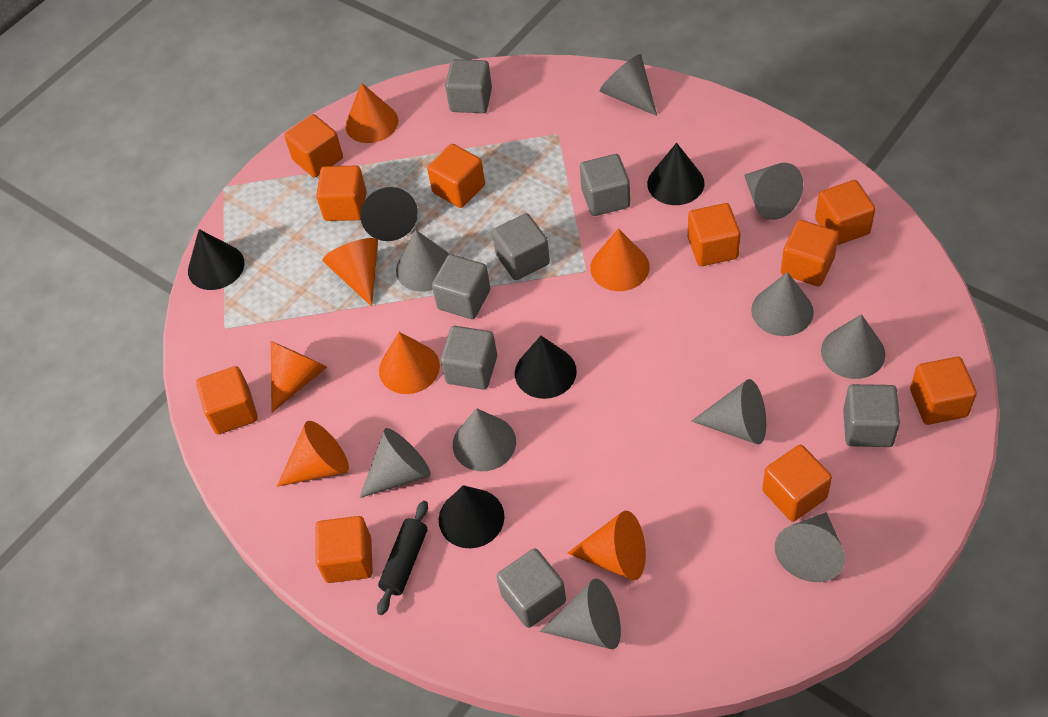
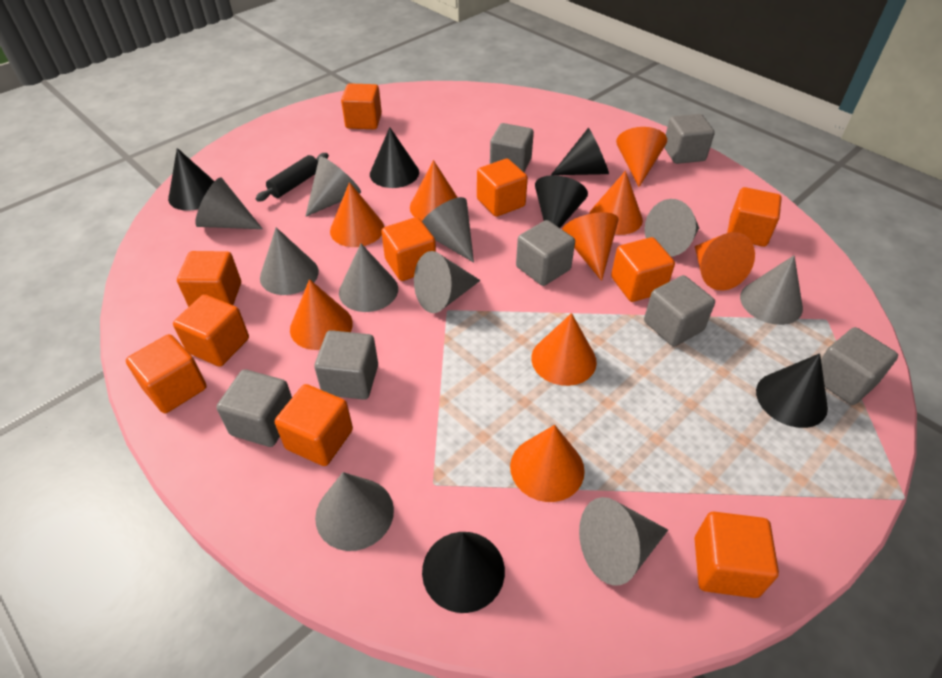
black cone: 5 -> 6
orange cone: 7 -> 9

